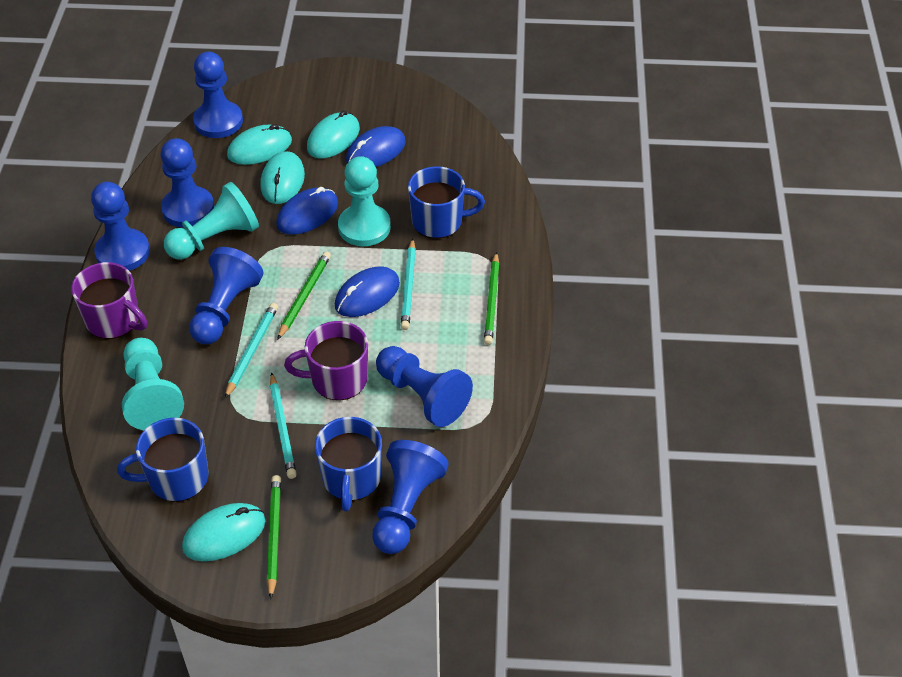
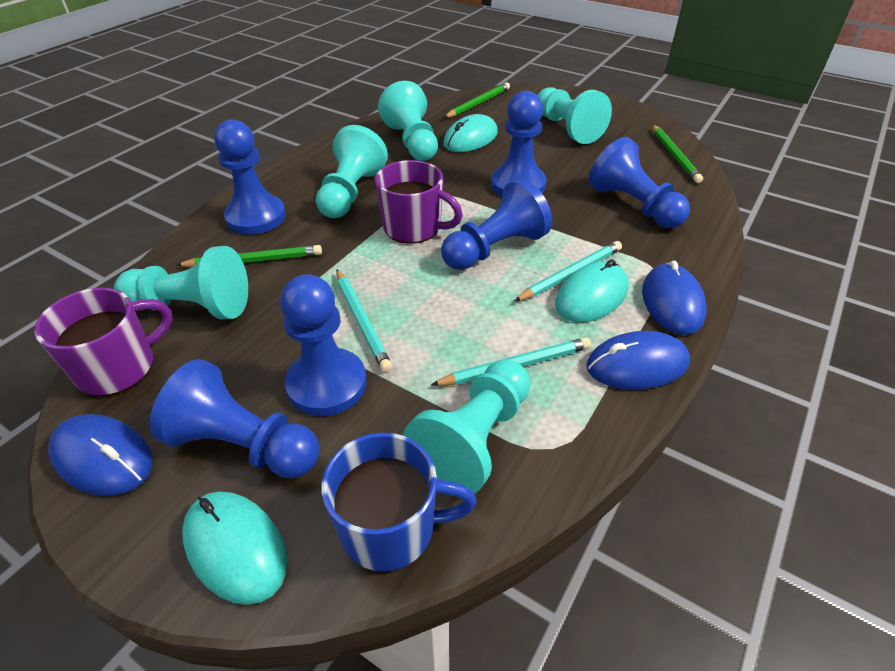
blue mug: 3 -> 1
turquoise mouse: 4 -> 3
turquoise pawn: 3 -> 5

